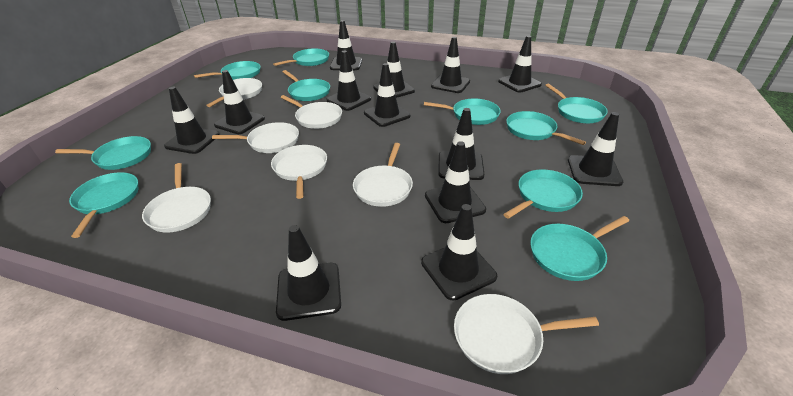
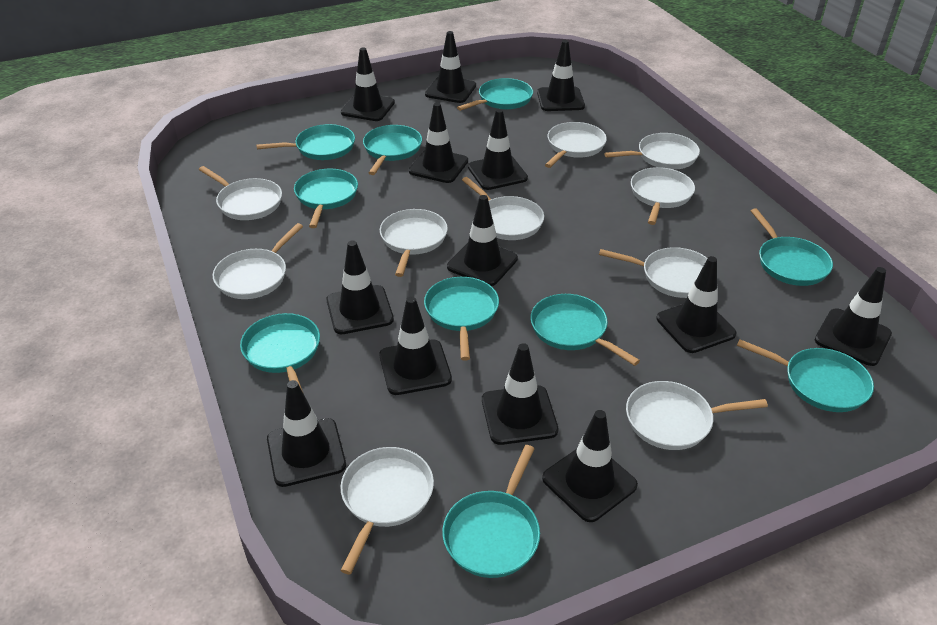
white pan: 7 -> 10

